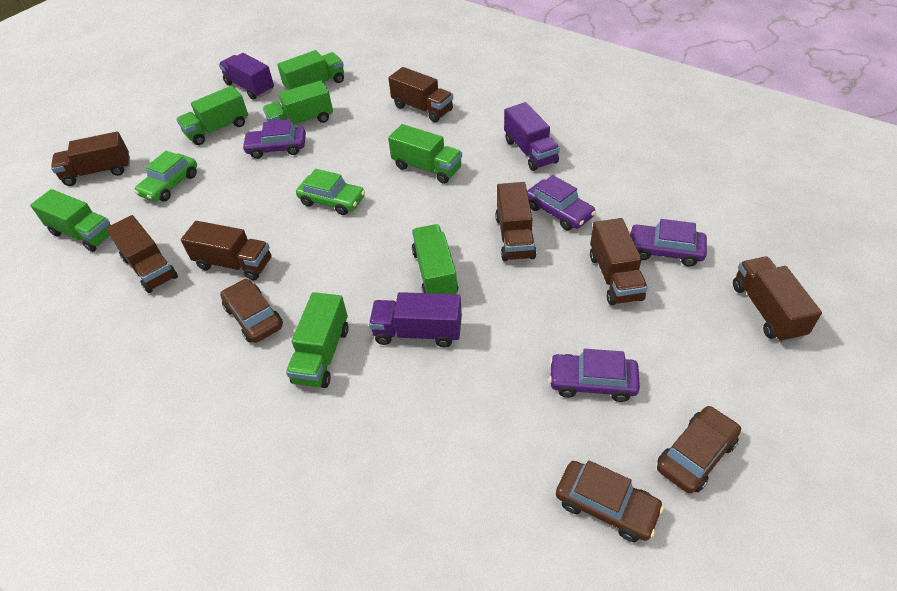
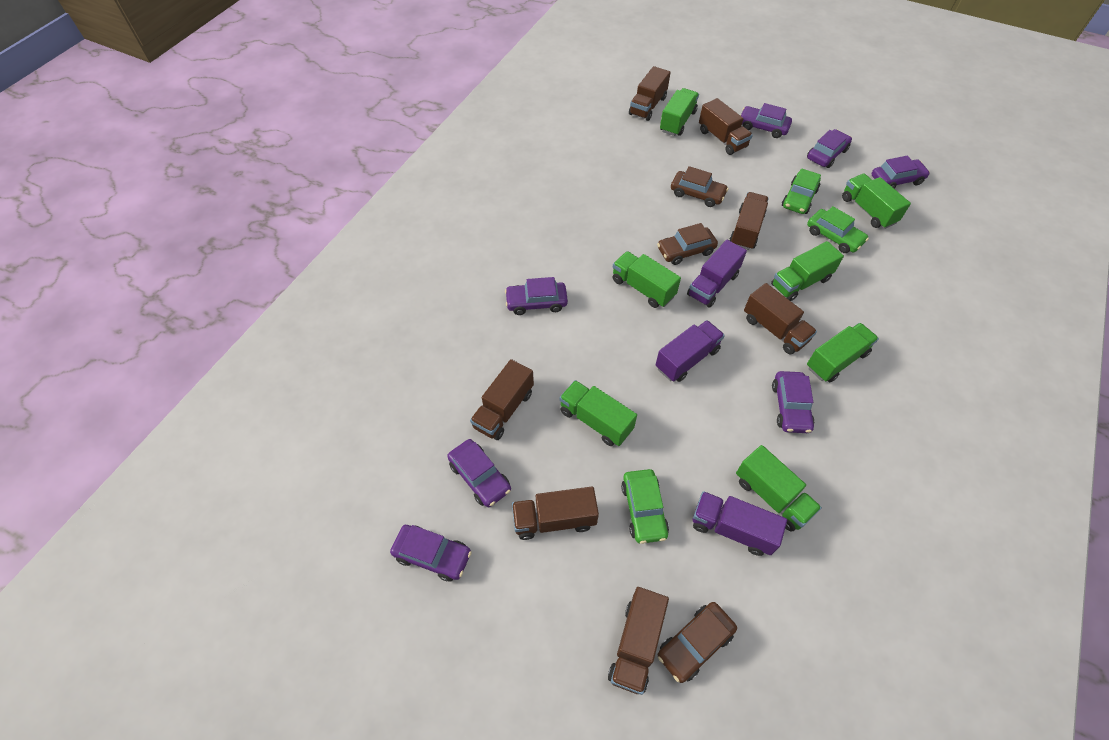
green car: 2 -> 3
purple car: 4 -> 7

